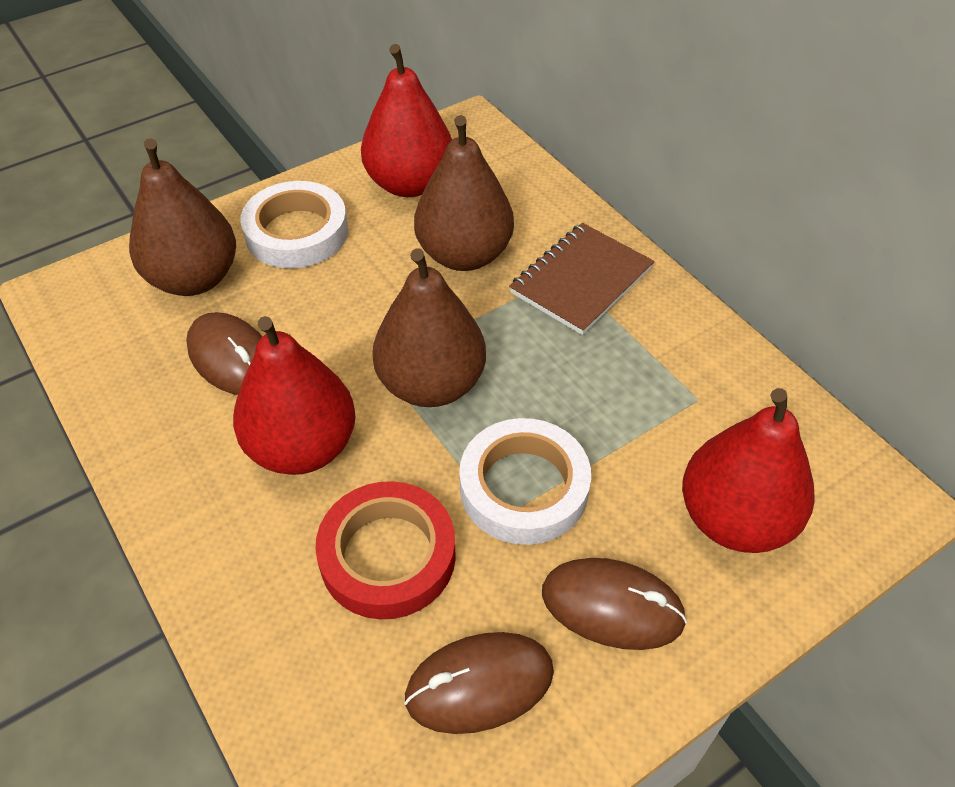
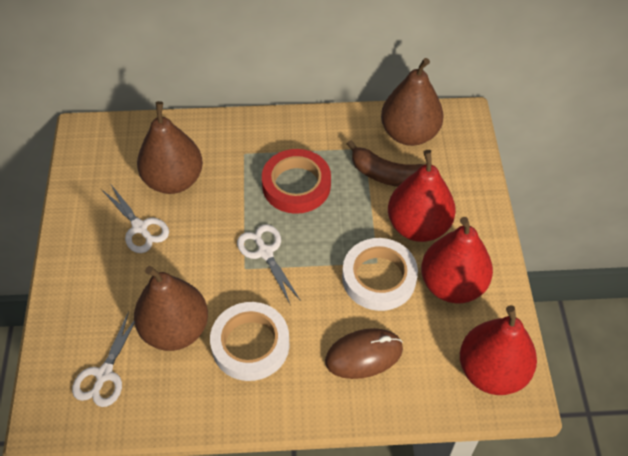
brown banana: 0 -> 1
brown mouse: 3 -> 1
brown notebook: 1 -> 0
white scissors: 0 -> 3

